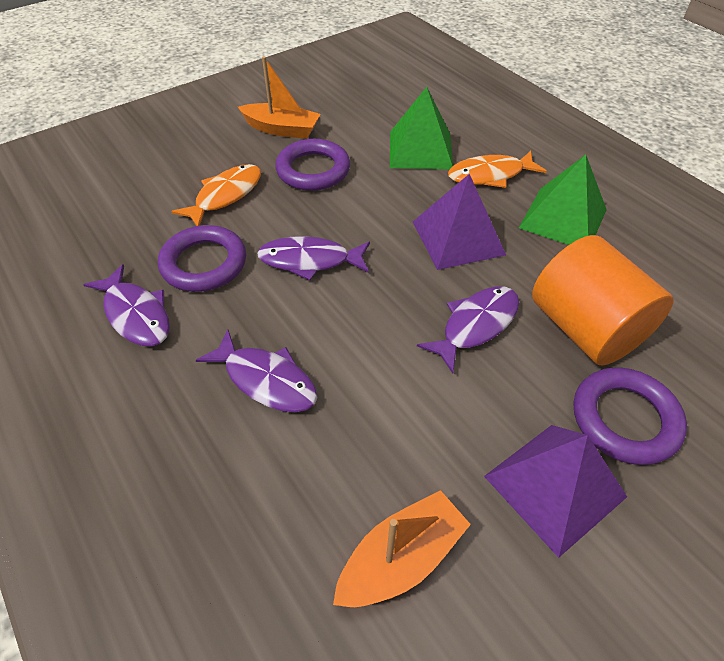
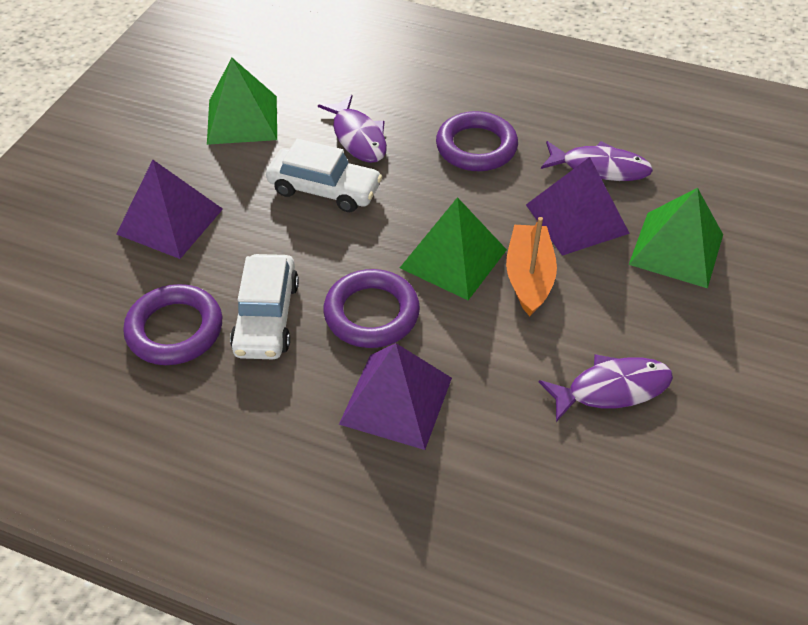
green pyramid: 2 -> 3
orange boat: 2 -> 1
orange cylinder: 1 -> 0
orange fish: 2 -> 0
purple fish: 4 -> 3
purple pyramid: 2 -> 3
white car: 0 -> 2

